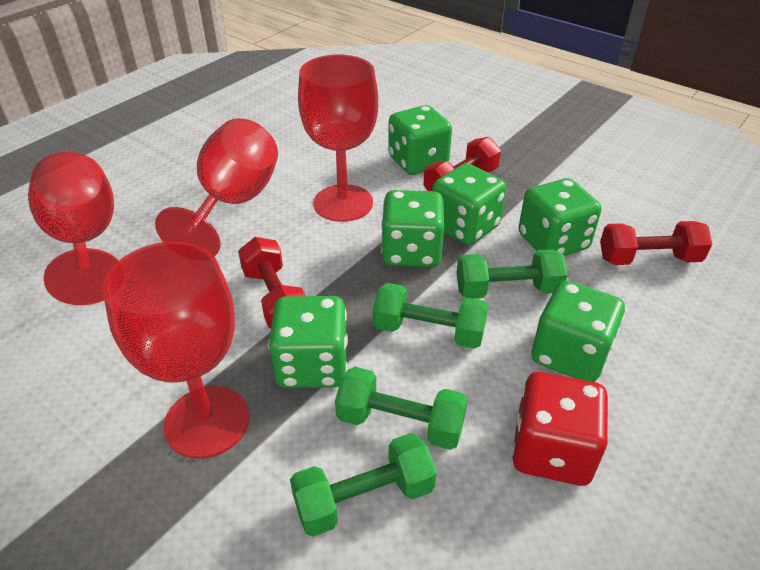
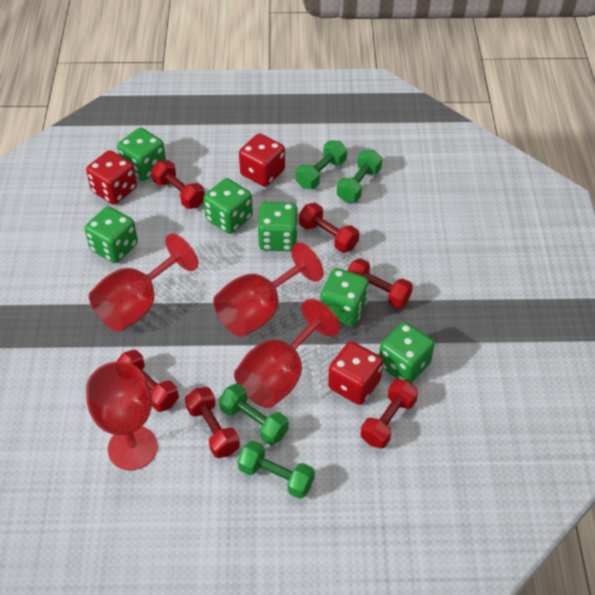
red dice: 1 -> 3
red dumbbell: 3 -> 6

